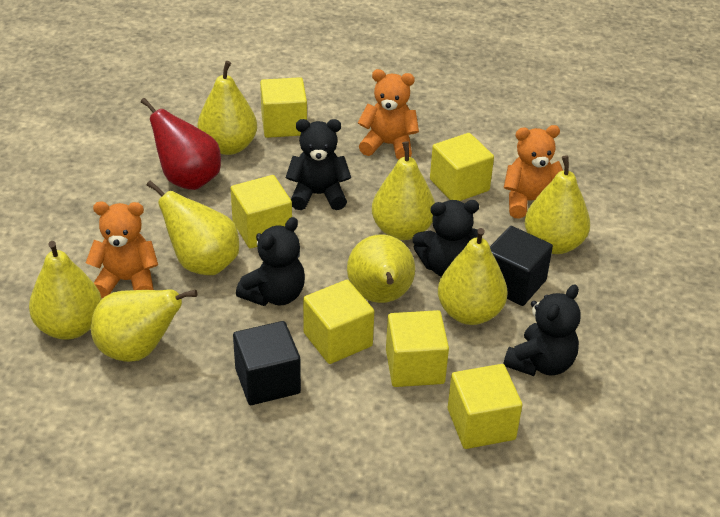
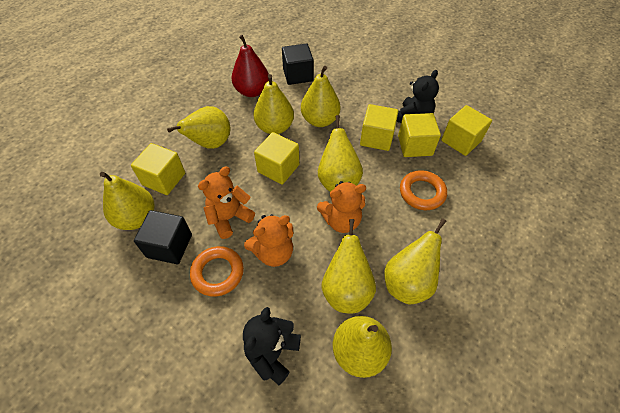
black teddy bear: 4 -> 2
orange ring: 0 -> 2
yellow cube: 6 -> 5

